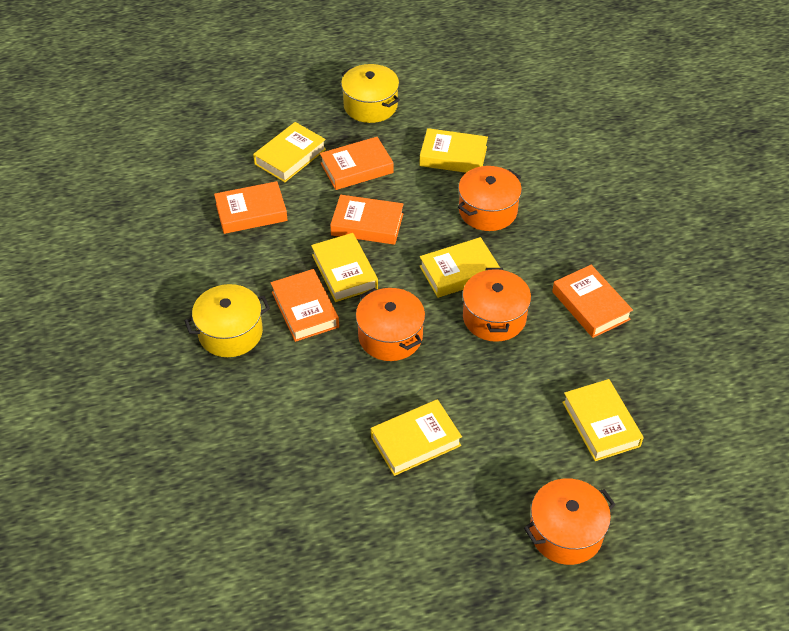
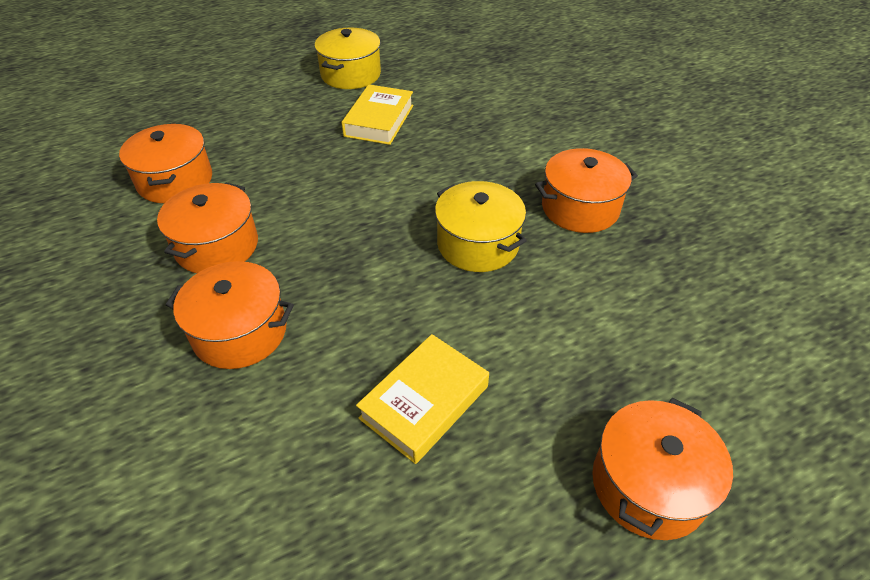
orange book: 5 -> 0
orange pot: 4 -> 5
yellow book: 6 -> 2

